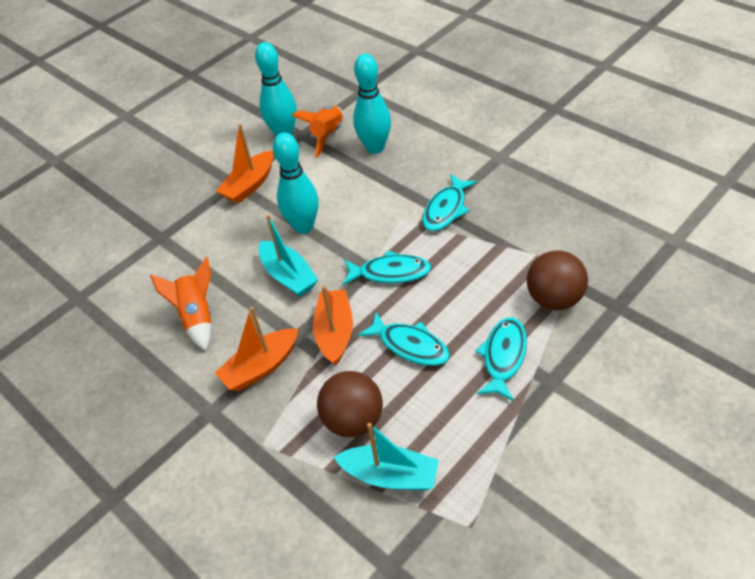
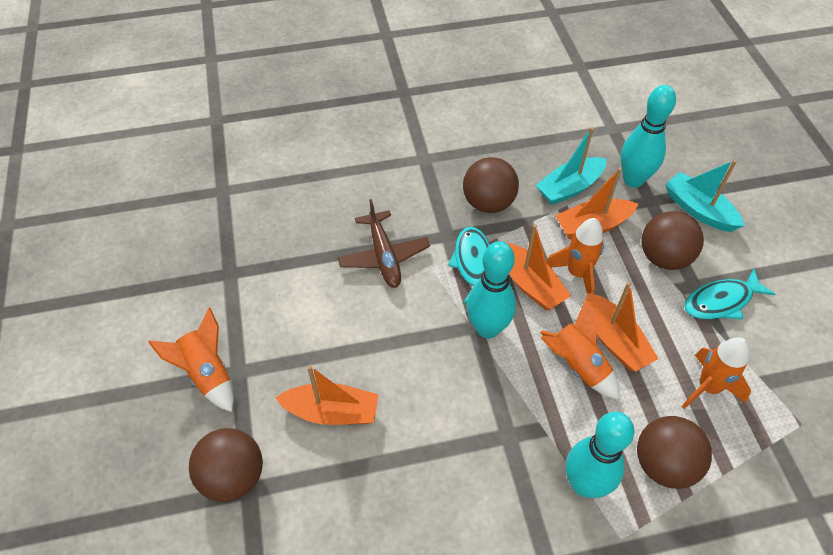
brown ball: 2 -> 4
brown plane: 0 -> 1
orange boat: 3 -> 4
orange rocket: 2 -> 4
turquoise fish: 4 -> 2

